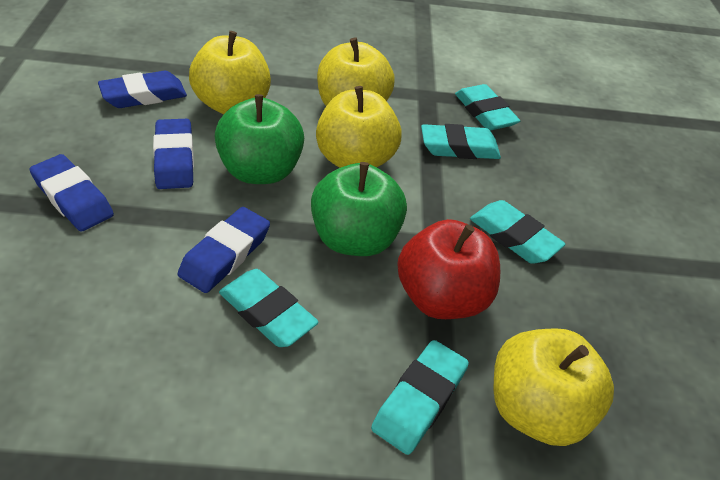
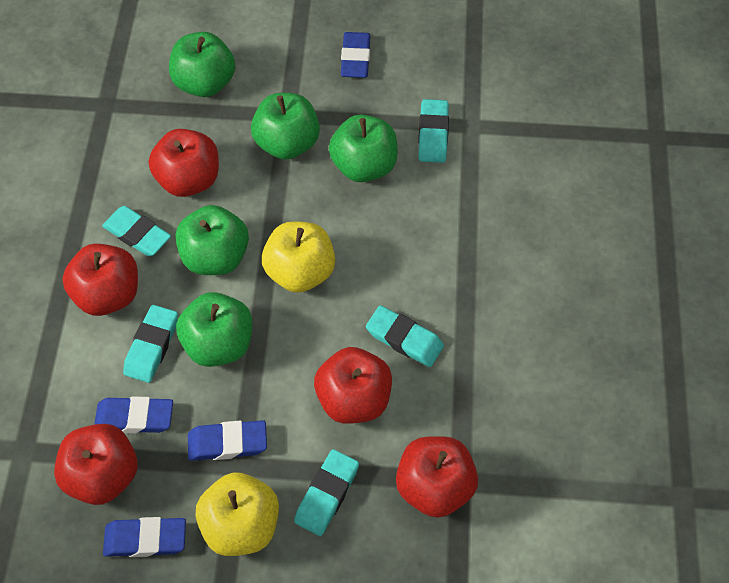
green apple: 2 -> 5
red apple: 1 -> 5
yellow apple: 4 -> 2

